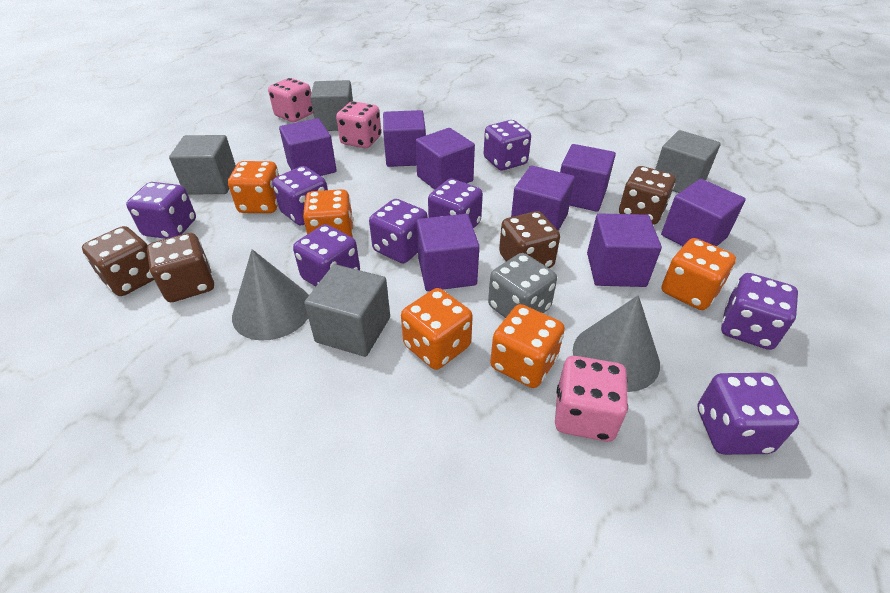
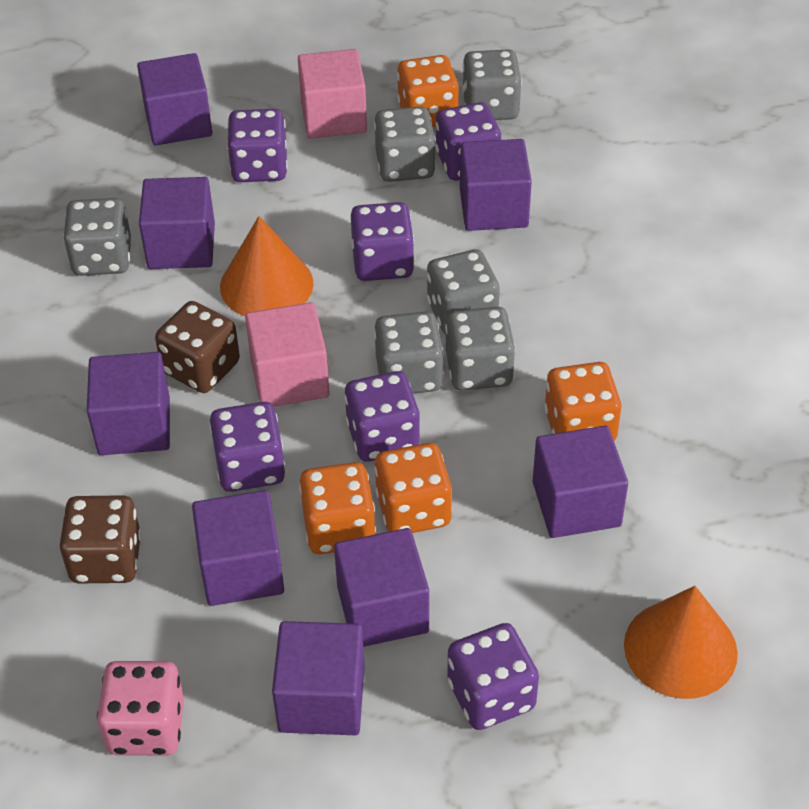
brown dice: 4 -> 2
grey cone: 2 -> 0
grey cube: 4 -> 0
grey dice: 1 -> 6
orange cone: 0 -> 2
orange dice: 5 -> 4
pink cube: 0 -> 2
pink dice: 3 -> 1
purple dice: 8 -> 6

